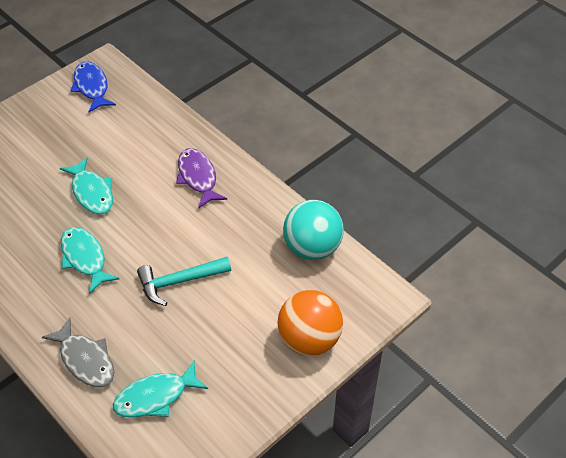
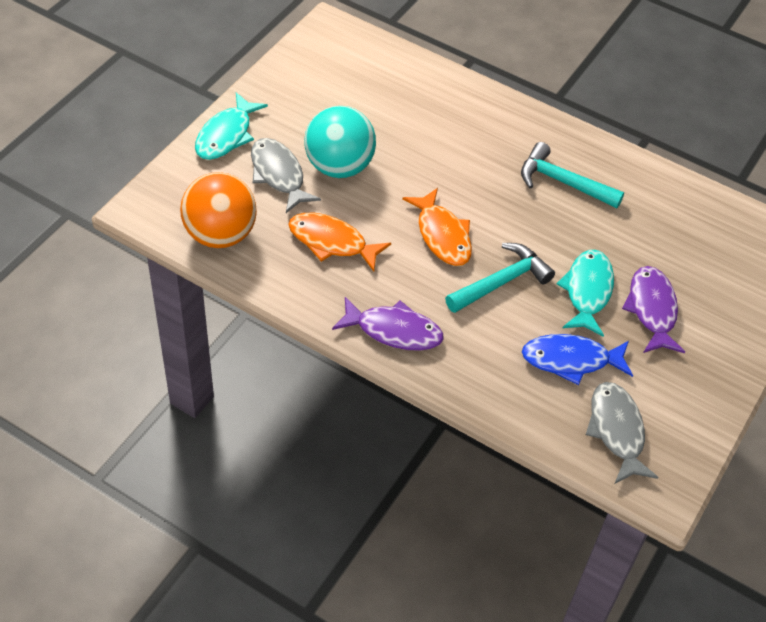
grey fish: 1 -> 2
orange fish: 0 -> 2
purple fish: 1 -> 2
turquoise fish: 3 -> 2
turquoise hammer: 1 -> 2

